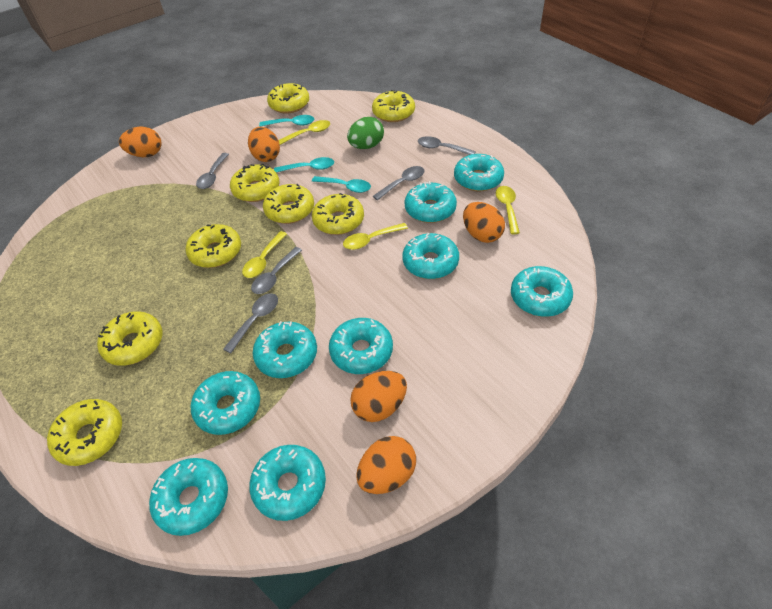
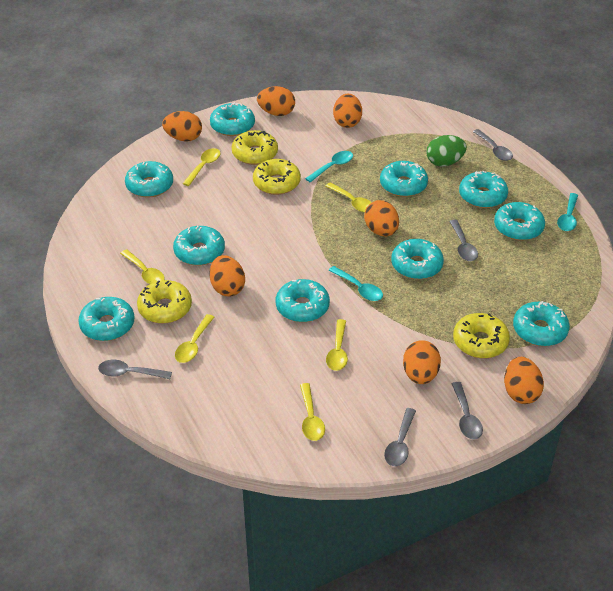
orange egg: 5 -> 7
turquoise donut: 9 -> 10
yellow donut: 8 -> 4
yellow spoon: 4 -> 6

